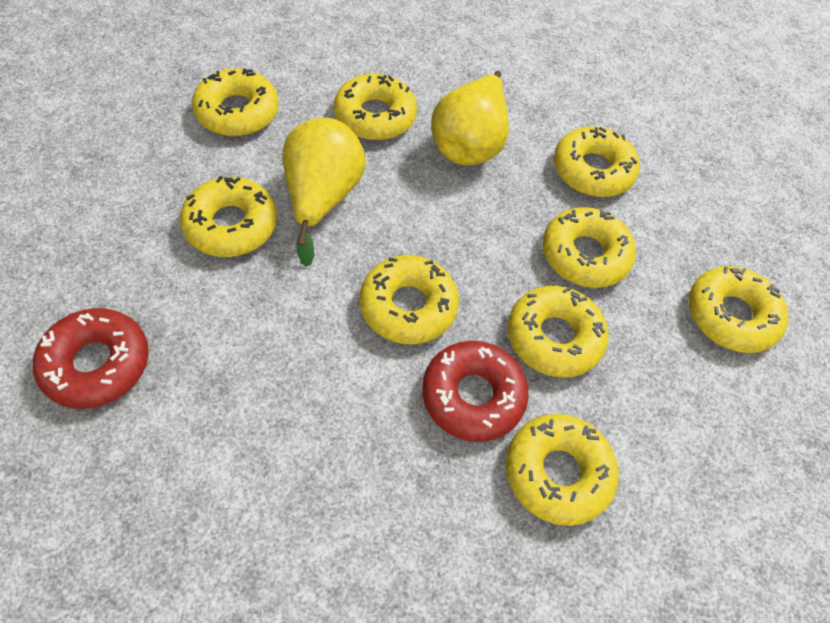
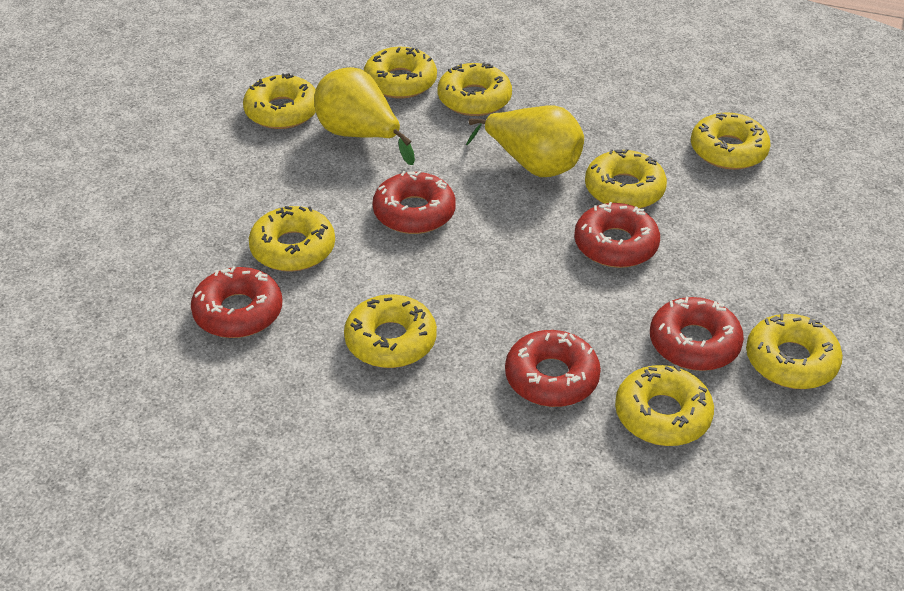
red donut: 2 -> 5

